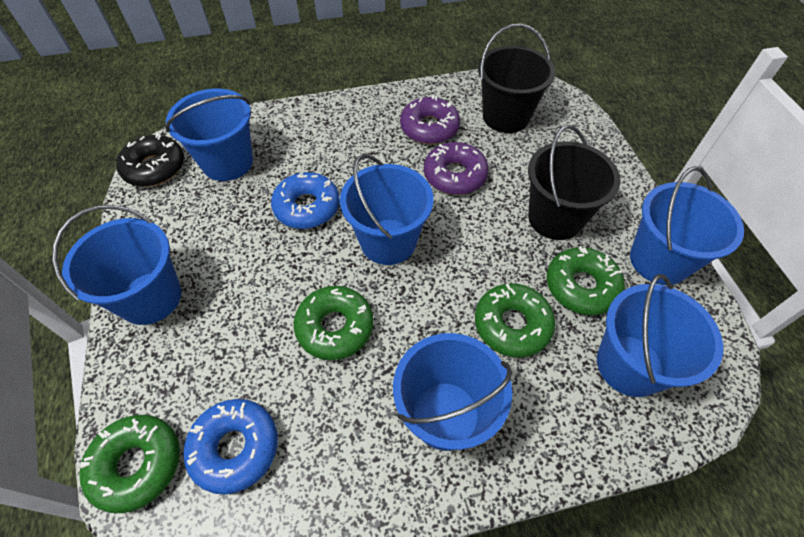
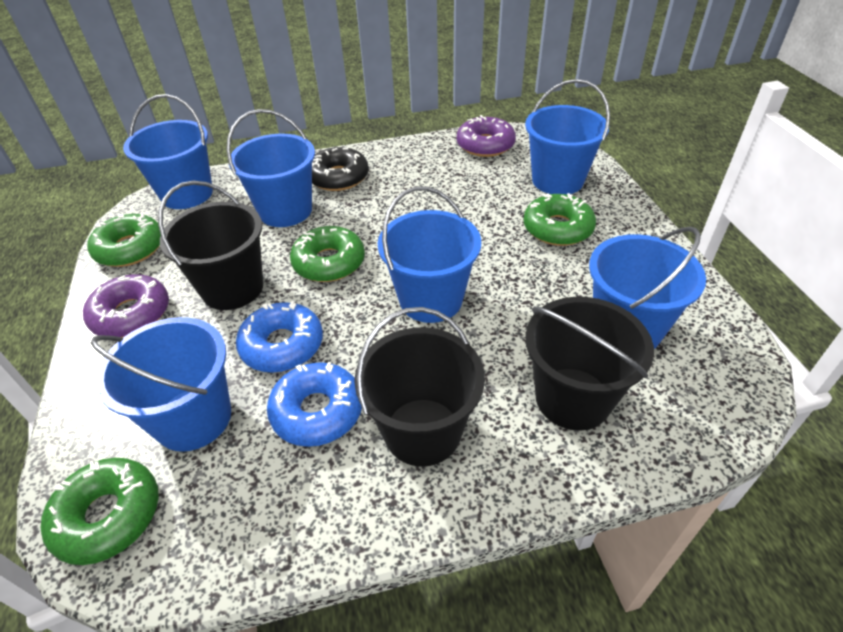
black bucket: 2 -> 3

